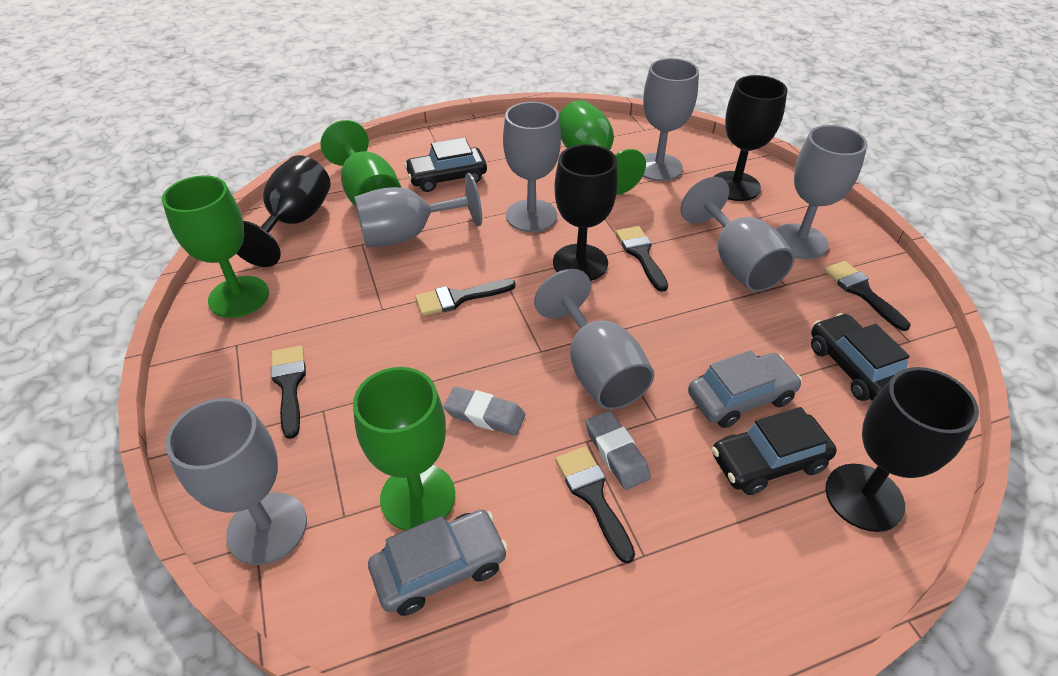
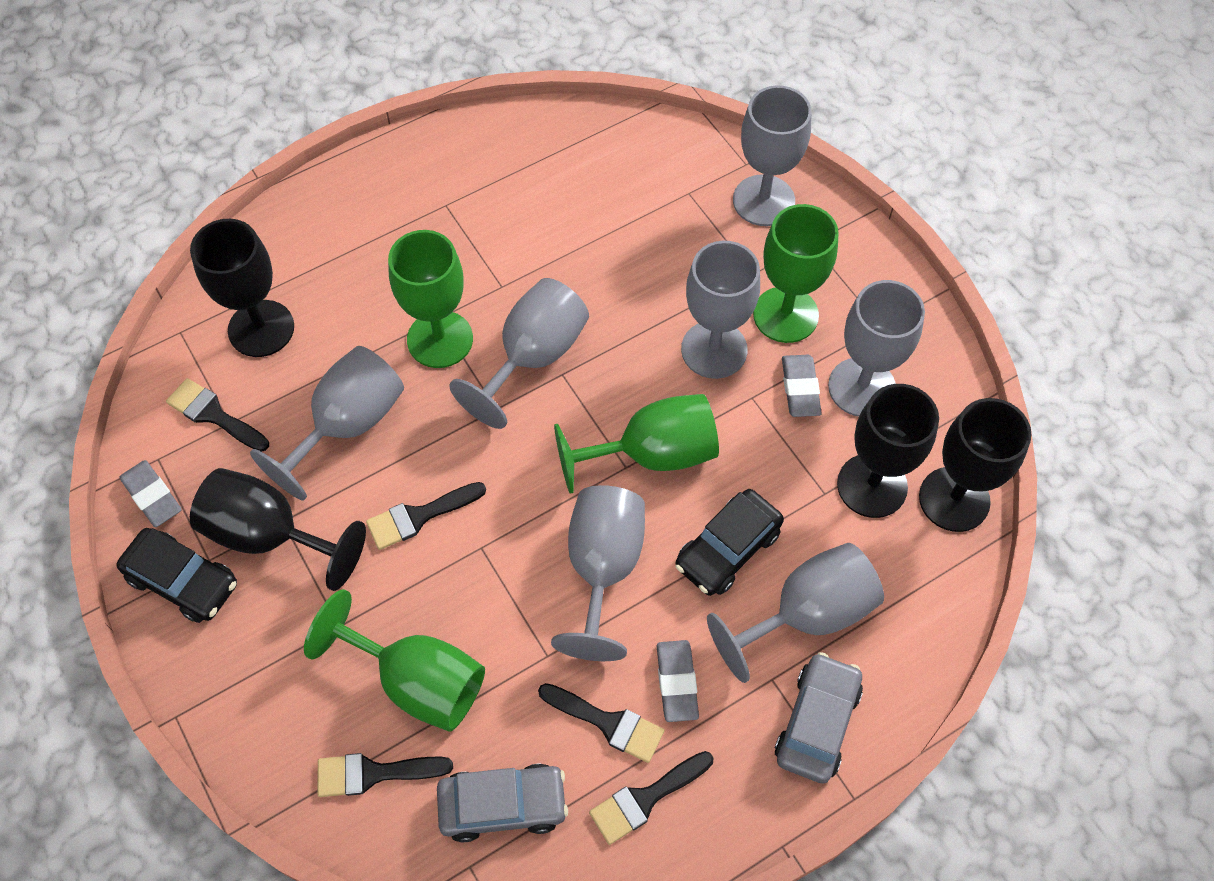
black car: 3 -> 2
grey eraser: 2 -> 3

